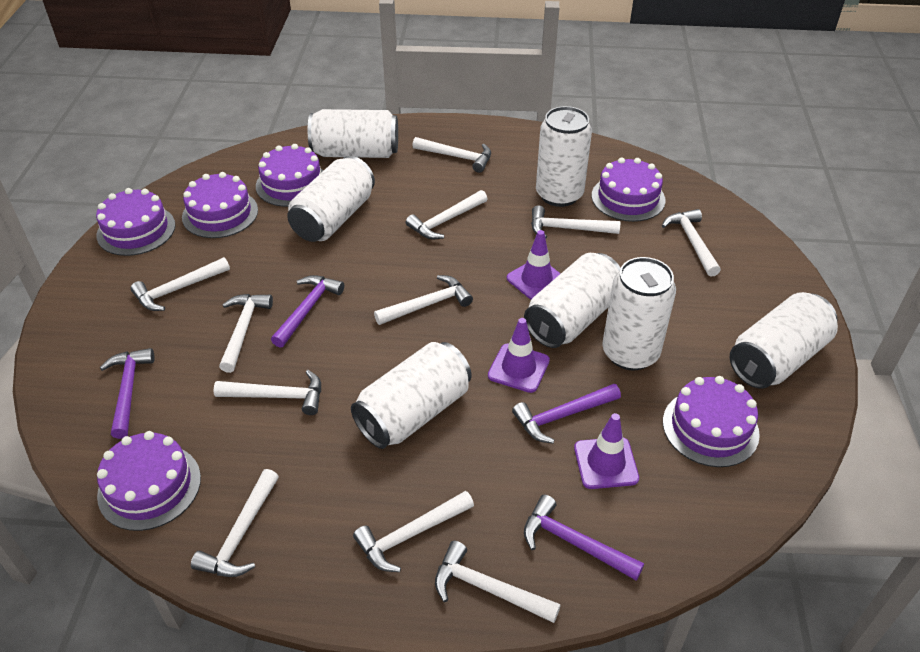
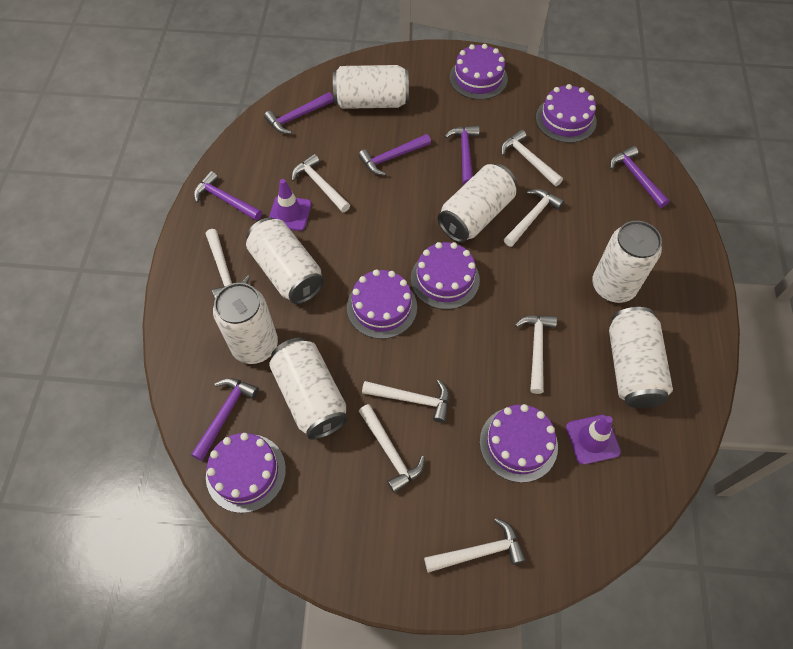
purple hammer: 4 -> 6
purple traffic cone: 3 -> 2
white hammer: 11 -> 8

